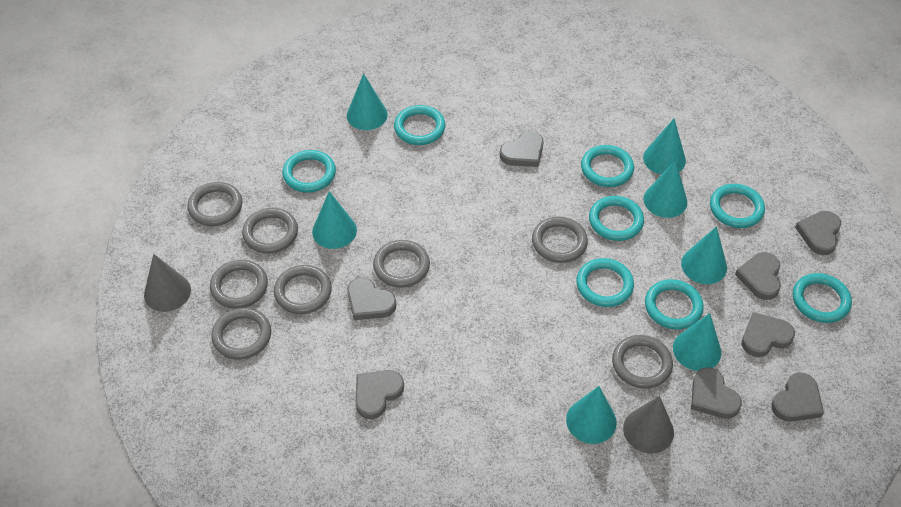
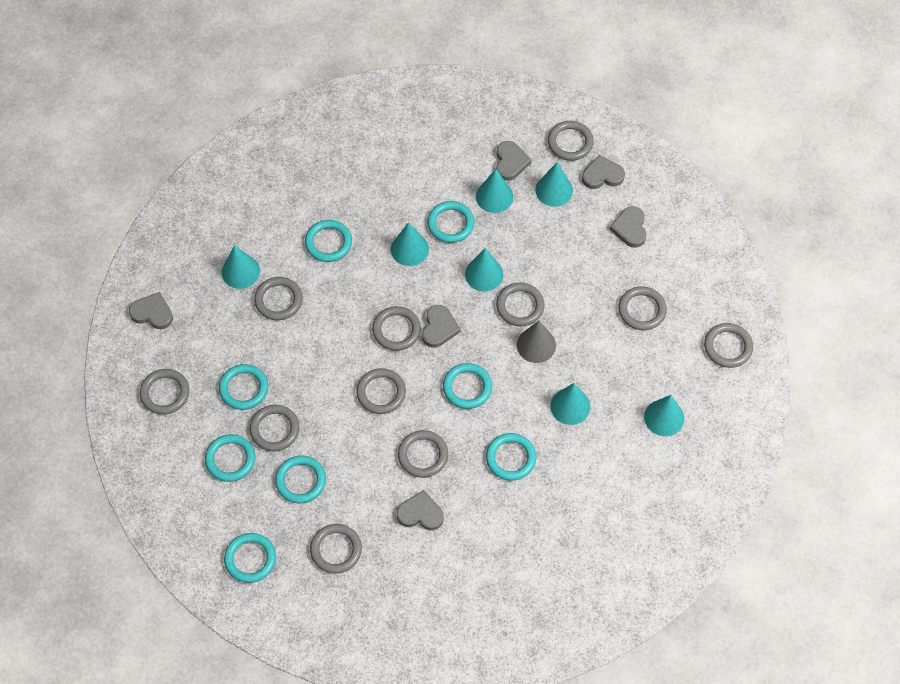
grey cone: 2 -> 1
grey heart: 8 -> 6
grey ring: 8 -> 11

